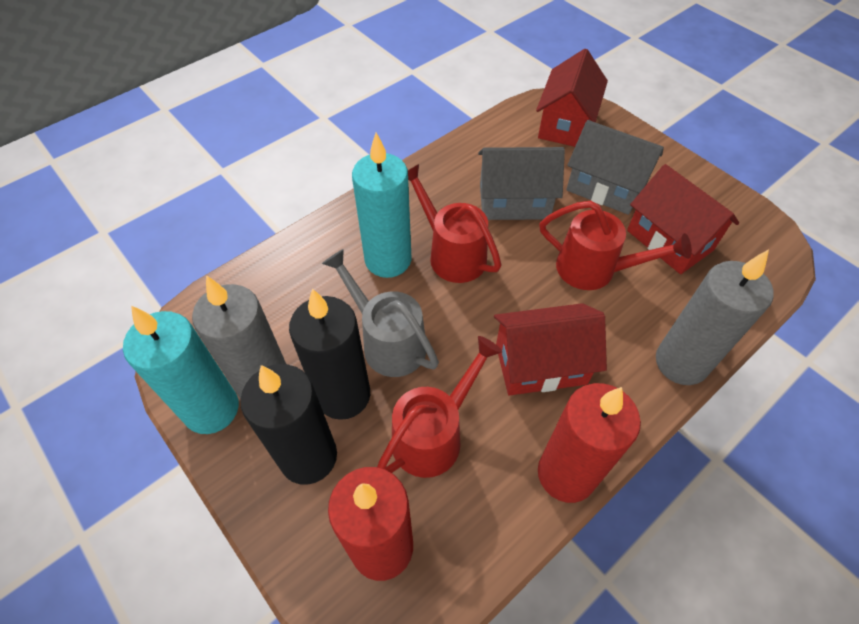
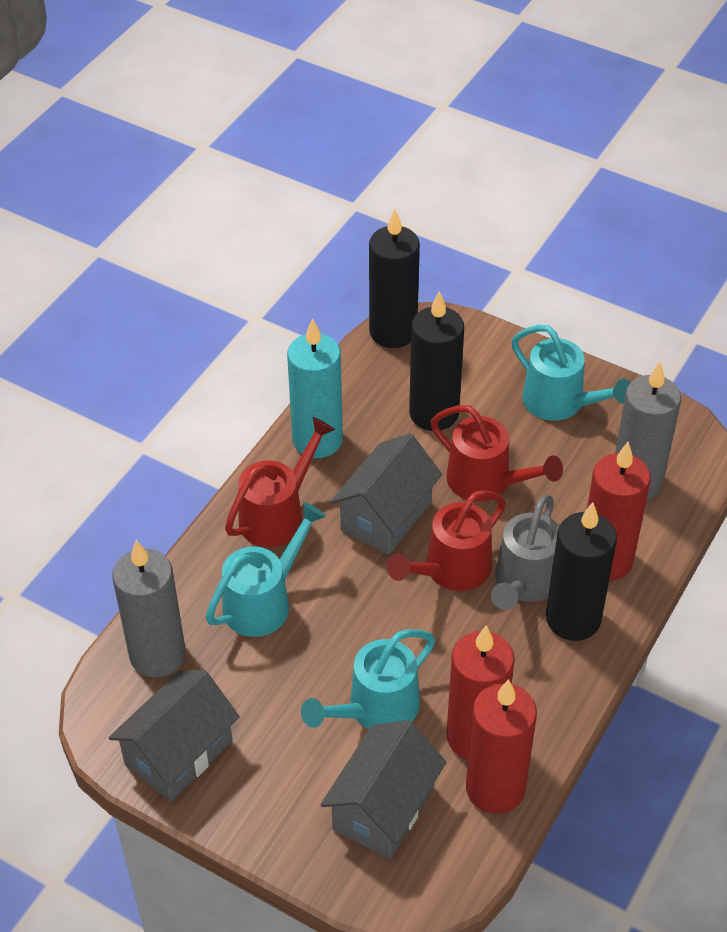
black candle: 2 -> 3
grey house: 2 -> 3
red candle: 2 -> 3
red house: 3 -> 0
turquoise candle: 2 -> 1
turquoise watering can: 0 -> 3

